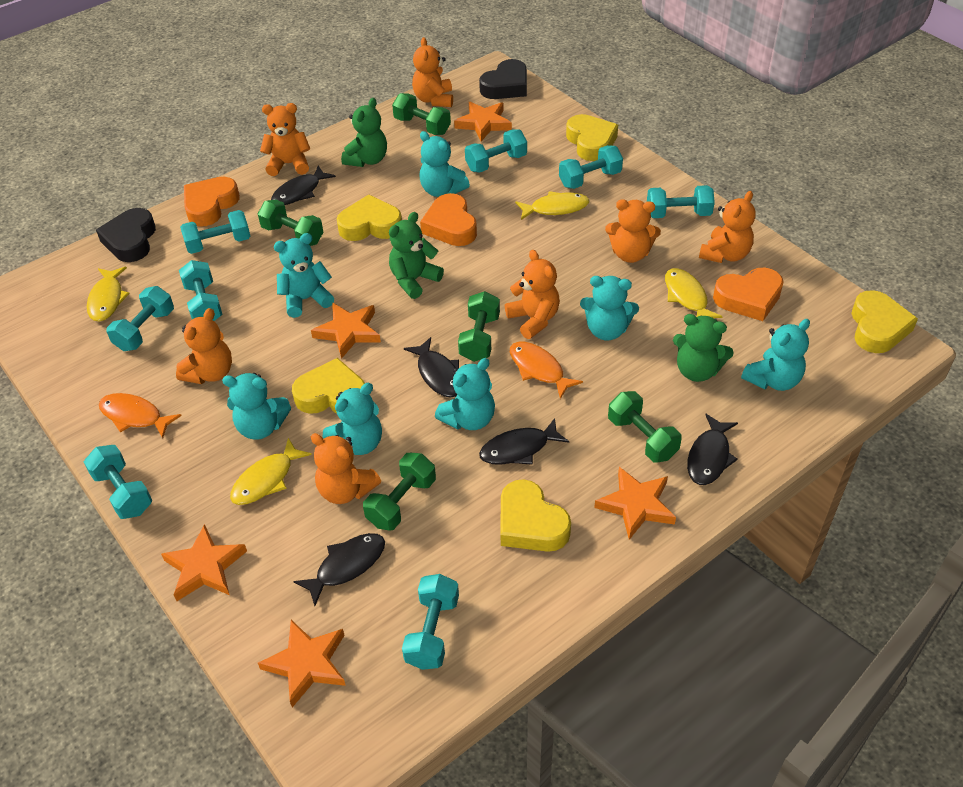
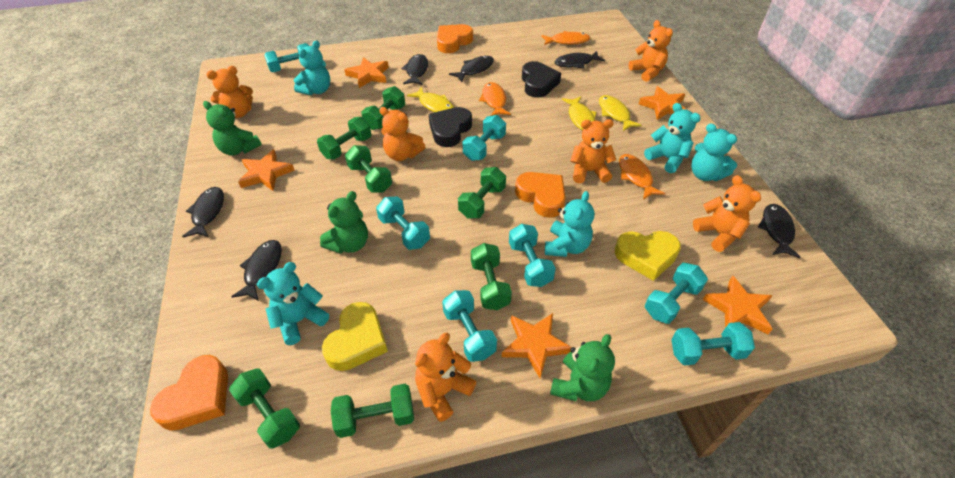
black fish: 5 -> 6
green dumbbell: 5 -> 7
orange fish: 2 -> 3
orange teddy bear: 7 -> 6
turquoise dumbbell: 8 -> 7
turquoise teddy bear: 7 -> 5
yellow fish: 4 -> 3
yellow heart: 5 -> 2

